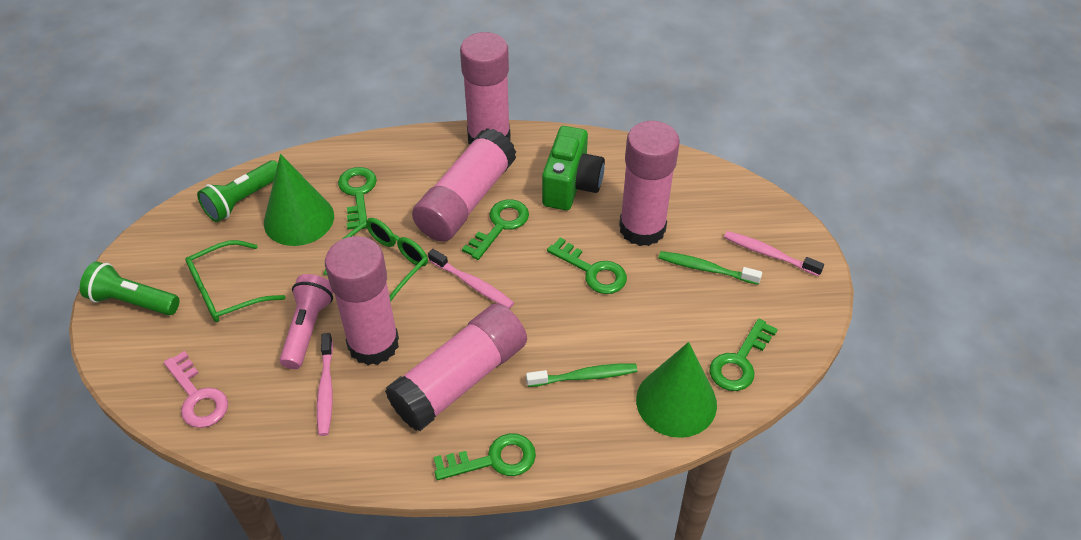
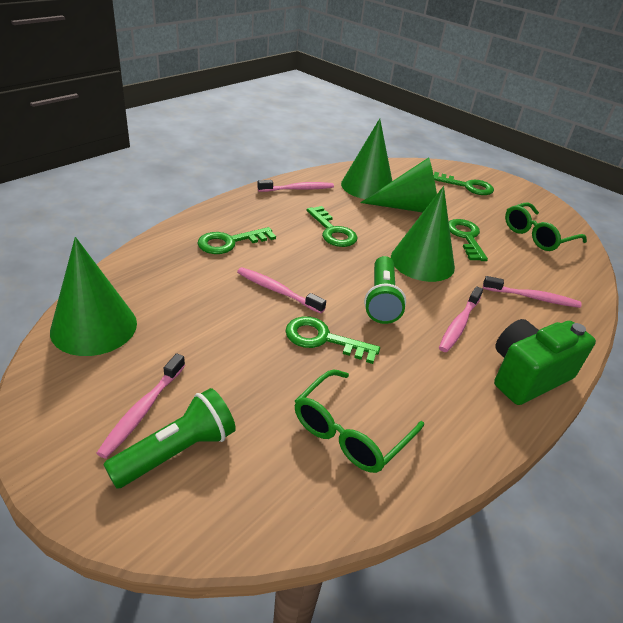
green cone: 2 -> 4
green toothbrush: 2 -> 0
pink flashlight: 1 -> 0
pink glue stick: 5 -> 0
pink key: 1 -> 0
pink toothbrush: 3 -> 5

